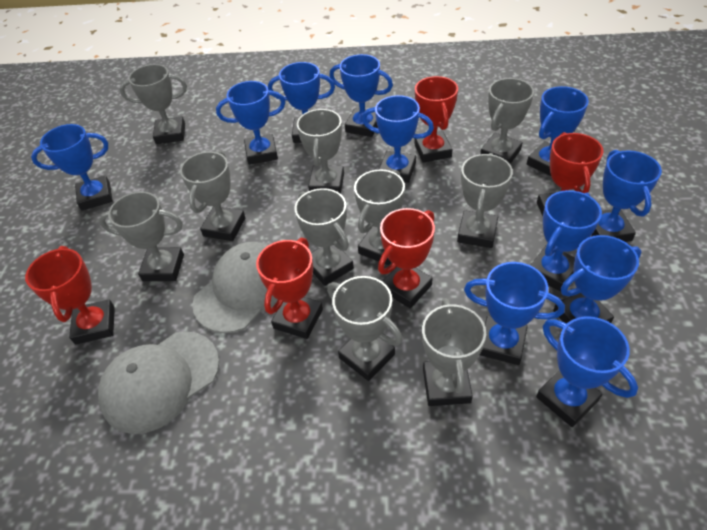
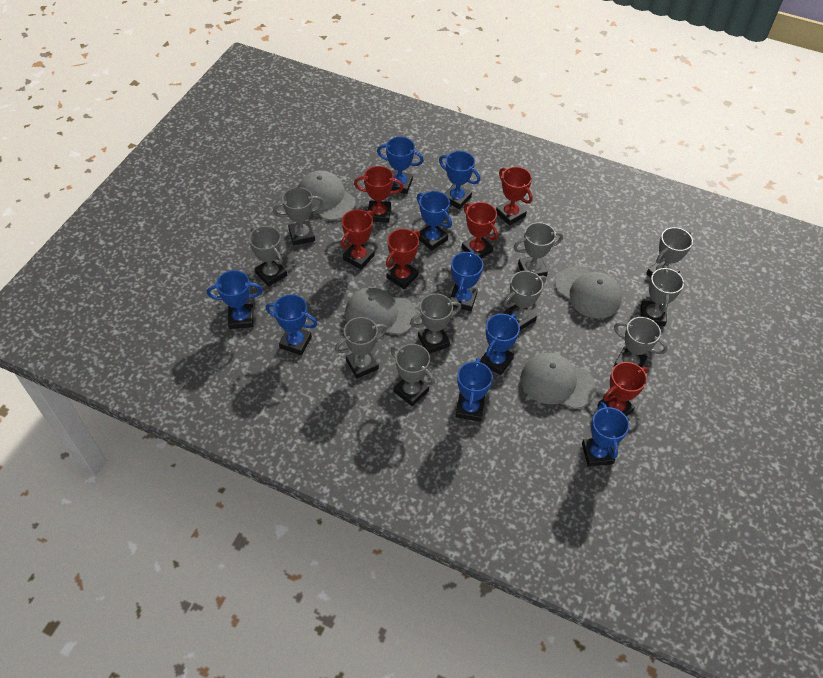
blue trophy: 11 -> 9
grey cap: 2 -> 4
red trophy: 5 -> 6

